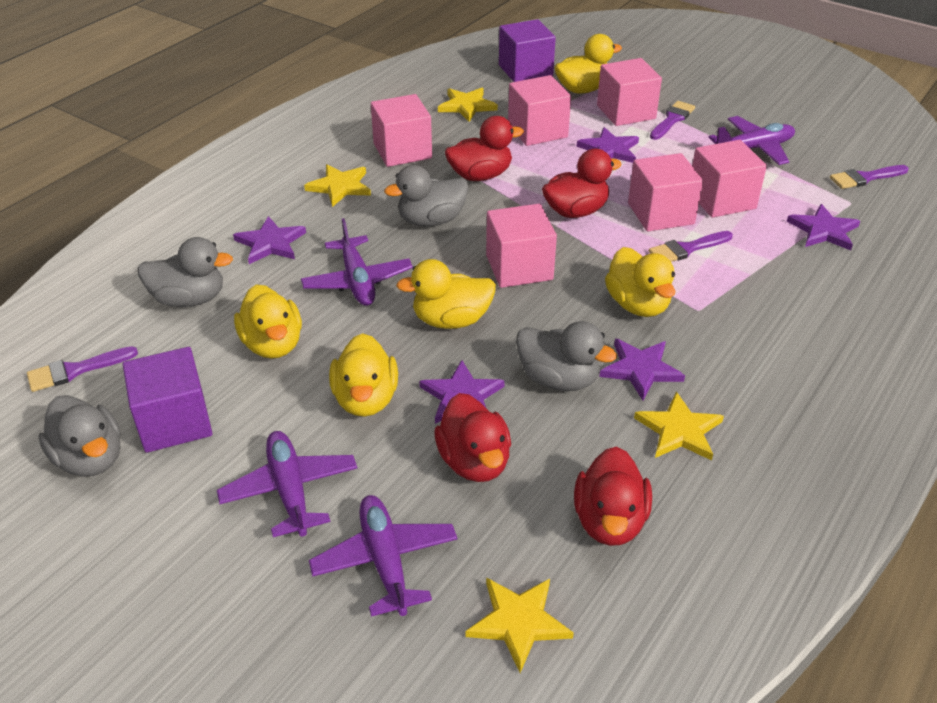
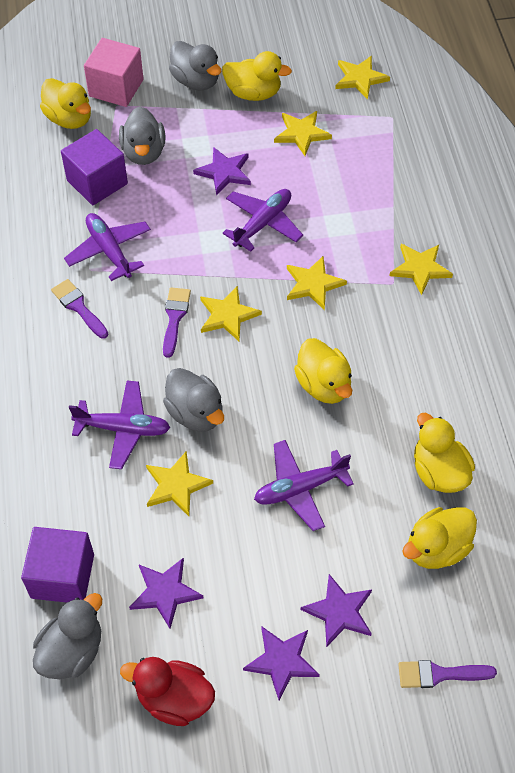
pink cube: 6 -> 1
purple brush: 4 -> 3
purple star: 5 -> 4
red duck: 4 -> 1
yellow star: 4 -> 6

